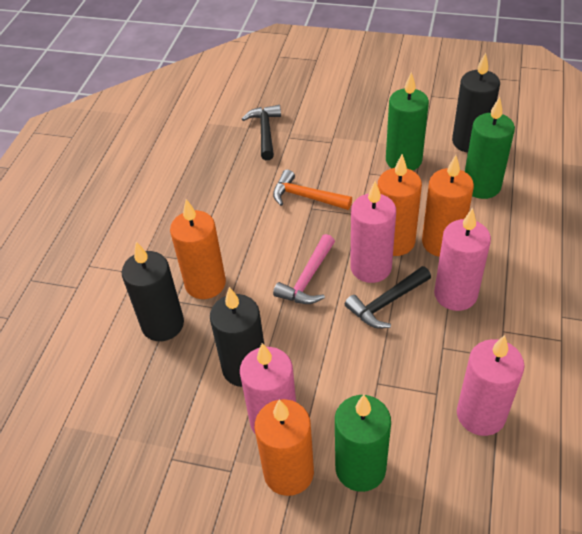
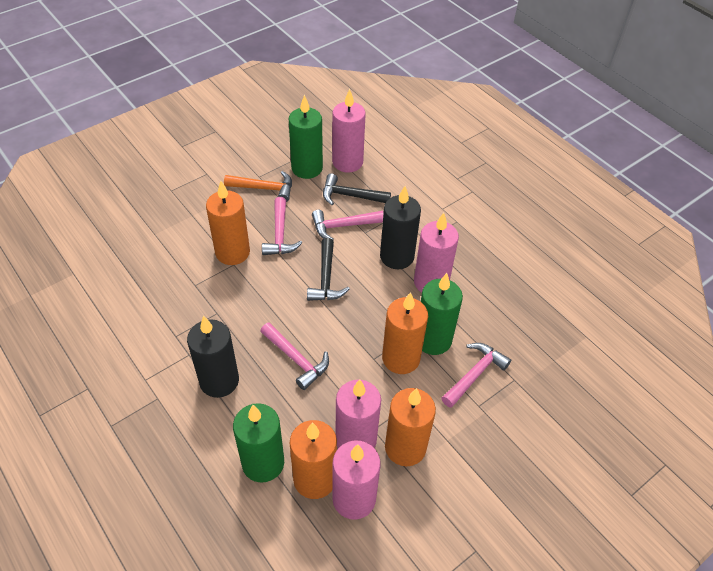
black candle: 3 -> 2
pink hammer: 1 -> 4

